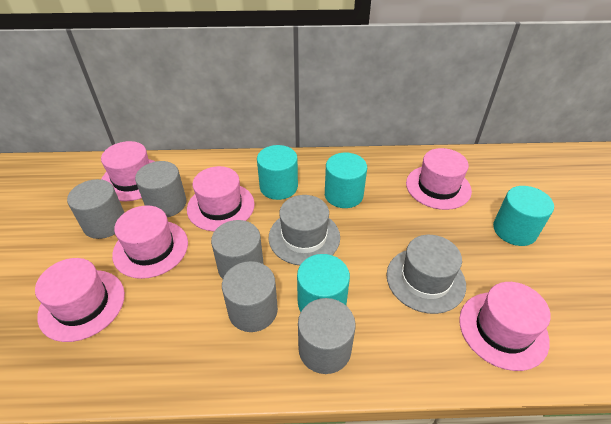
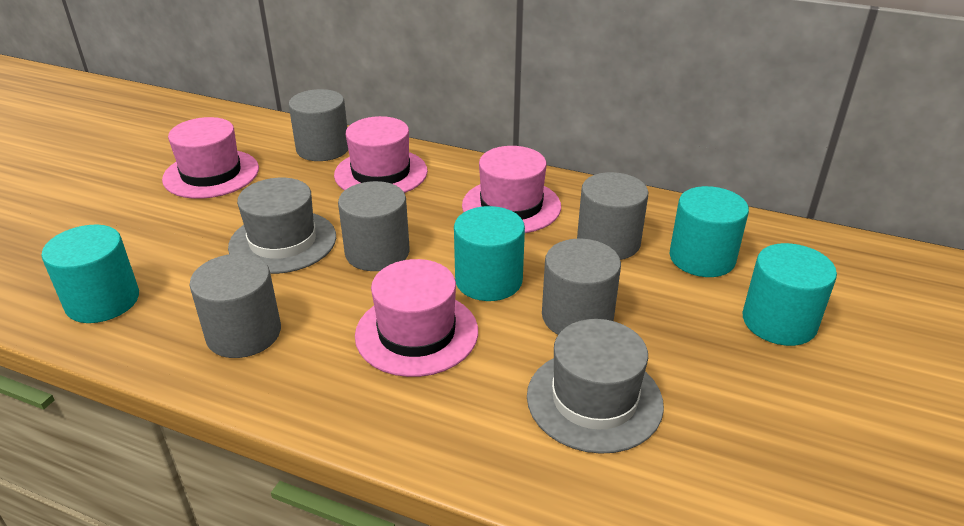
pink hat: 6 -> 4

